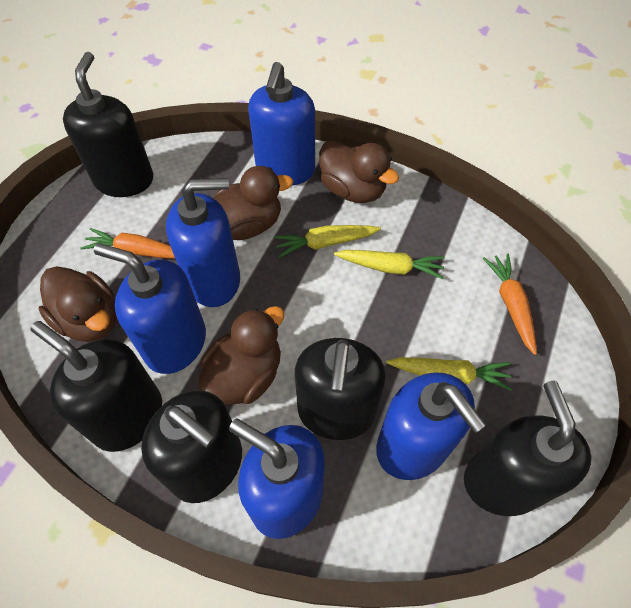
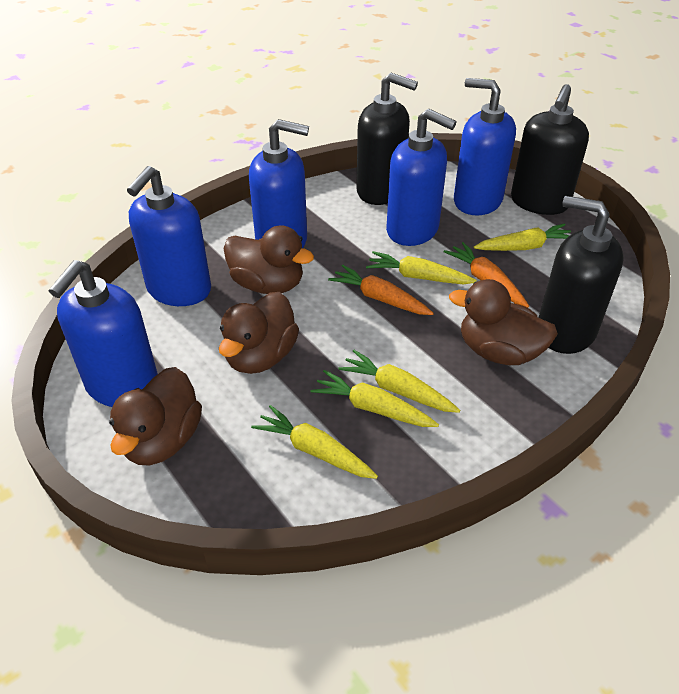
black soap dispenser: 5 -> 3
yellow carrot: 3 -> 5

